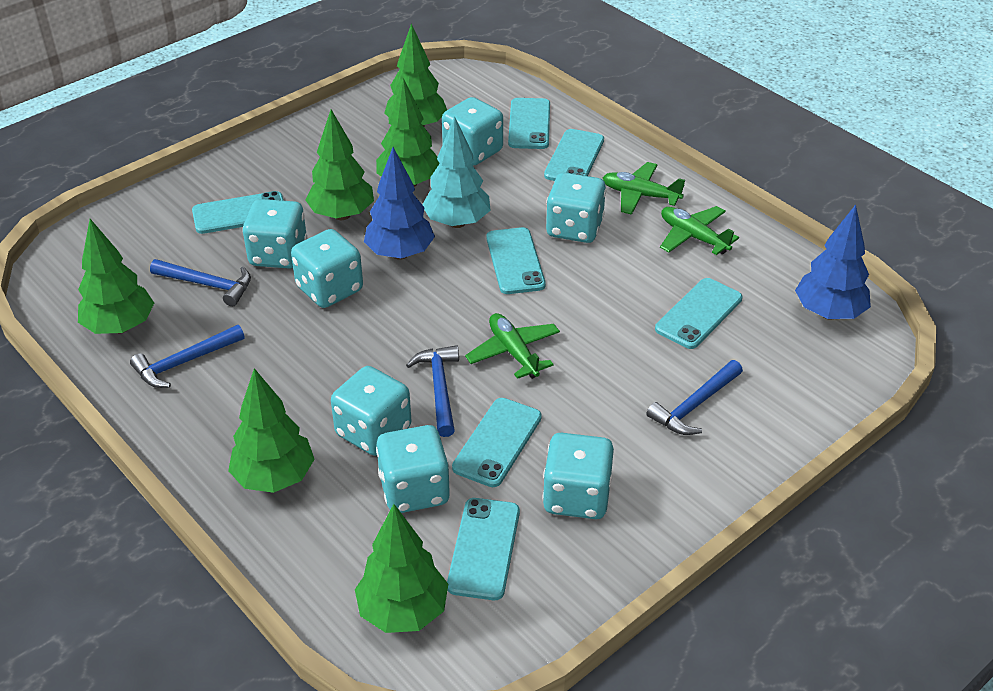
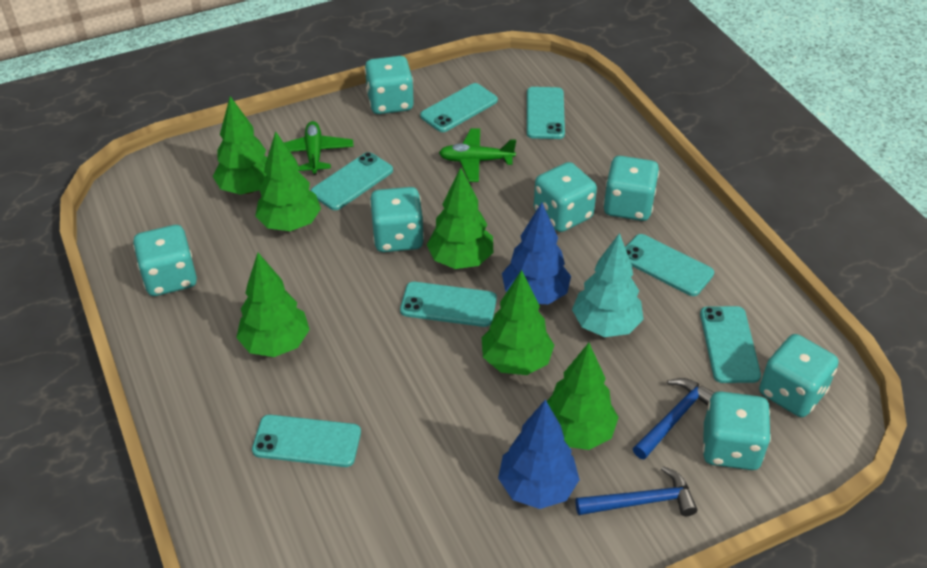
blue hammer: 4 -> 2
green plane: 3 -> 2

